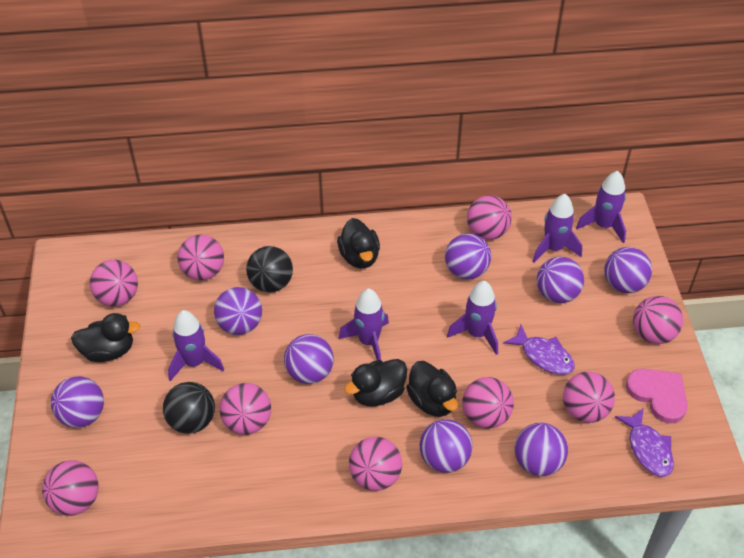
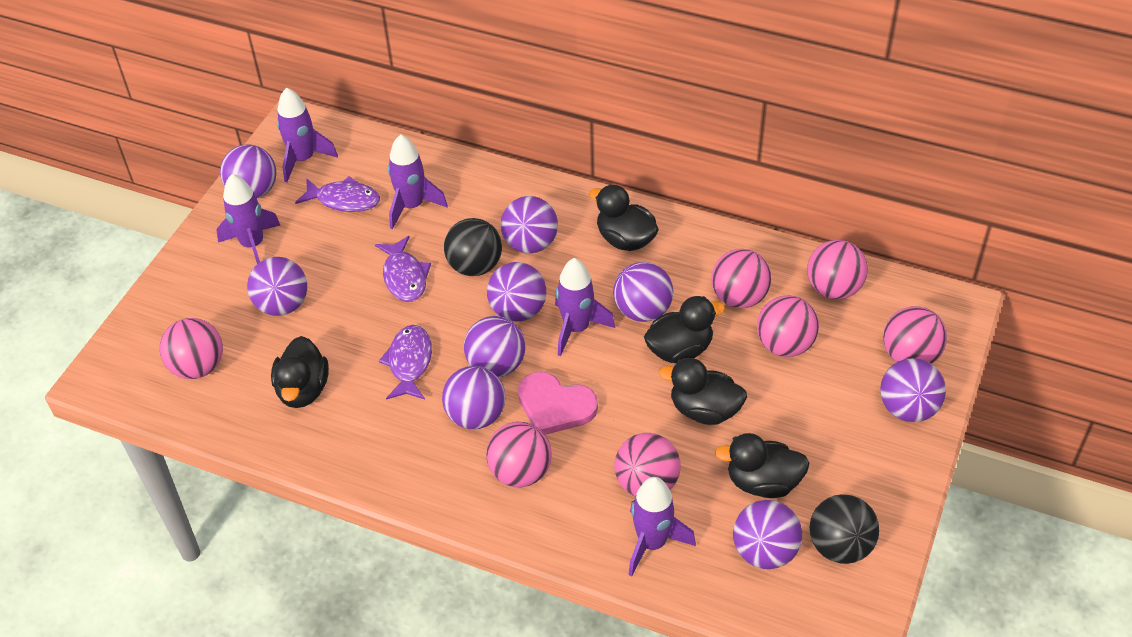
black duck: 4 -> 5
pink ball: 9 -> 7
purple ball: 8 -> 9
purple fish: 2 -> 3

